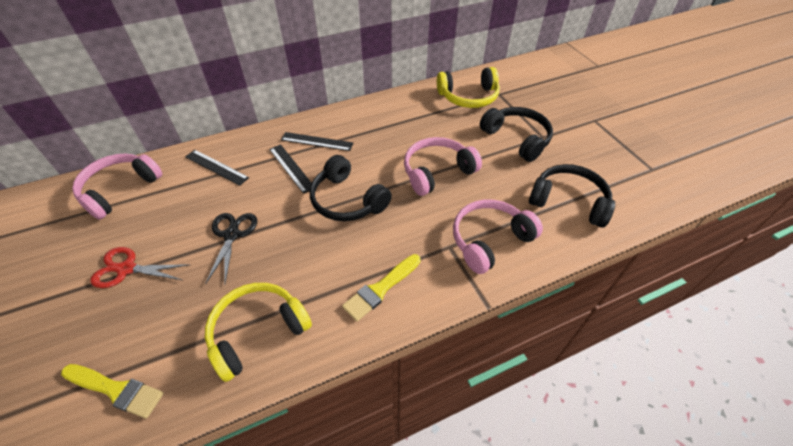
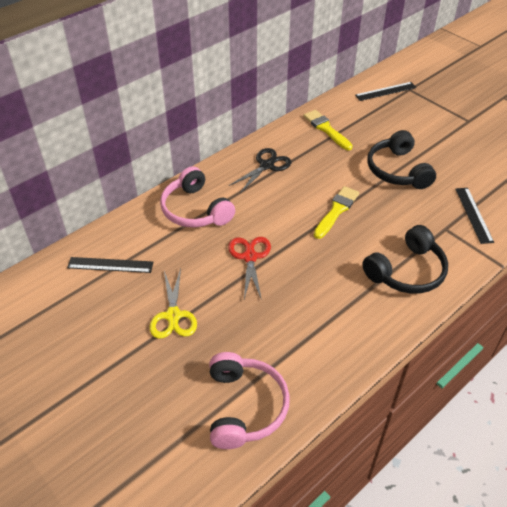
black headphones: 3 -> 2
pink headphones: 3 -> 2
yellow headphones: 2 -> 0
yellow scissors: 0 -> 1

